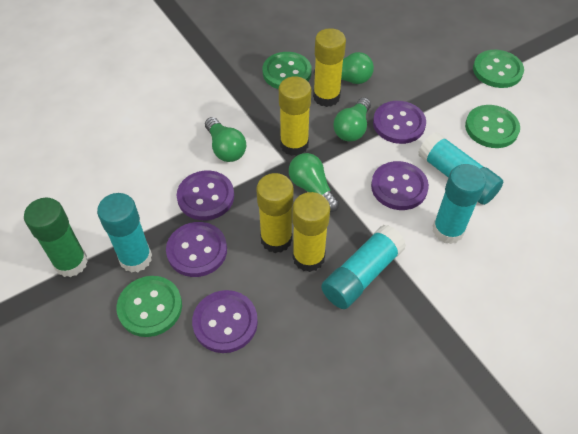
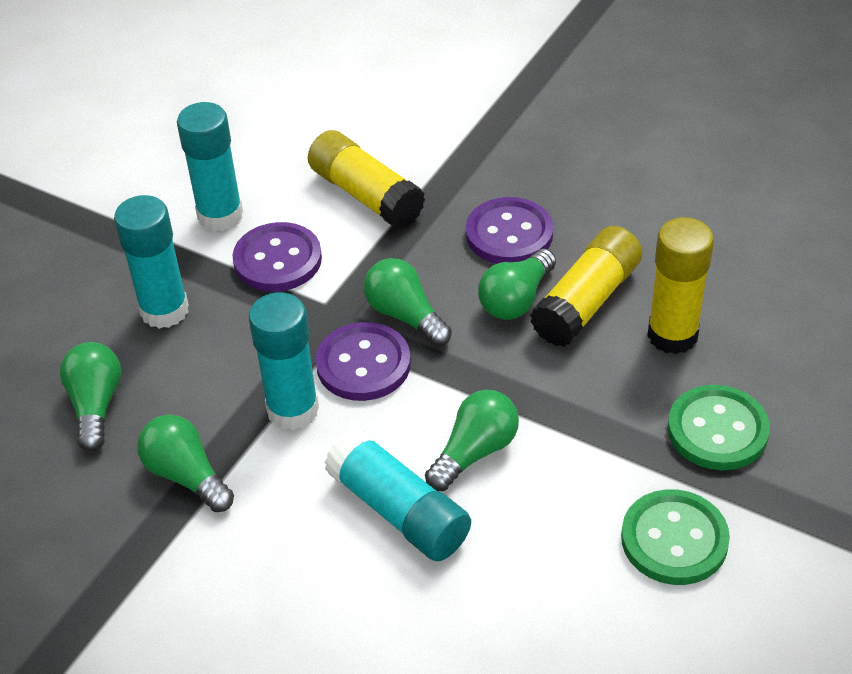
green button: 4 -> 2
green glue stick: 1 -> 0
green light bulb: 4 -> 5
purple button: 5 -> 3
yellow glue stick: 4 -> 3

